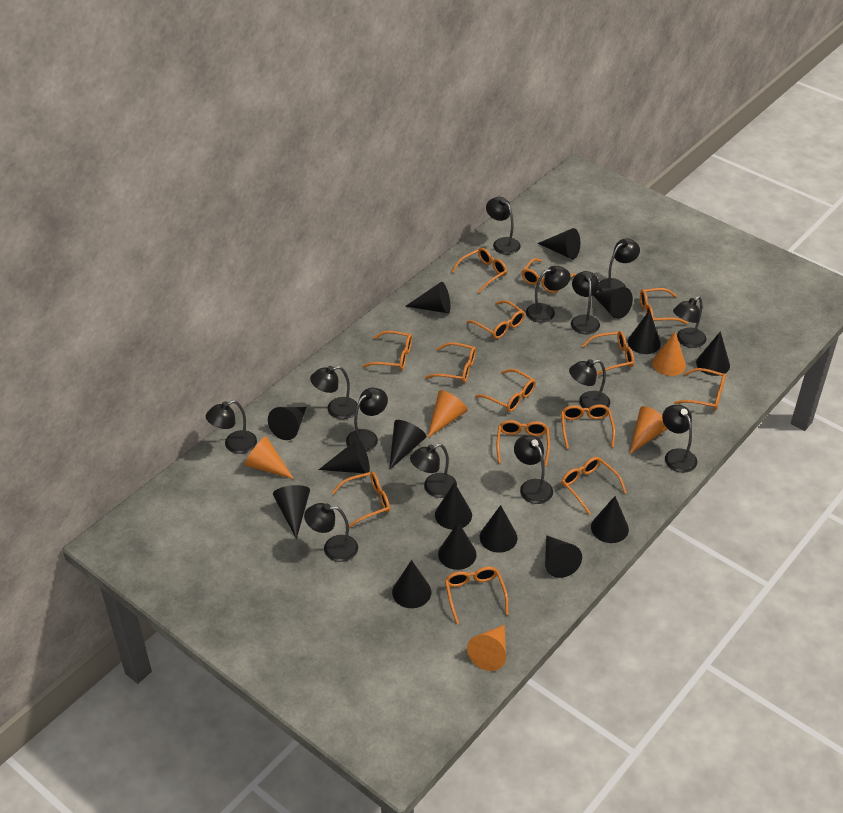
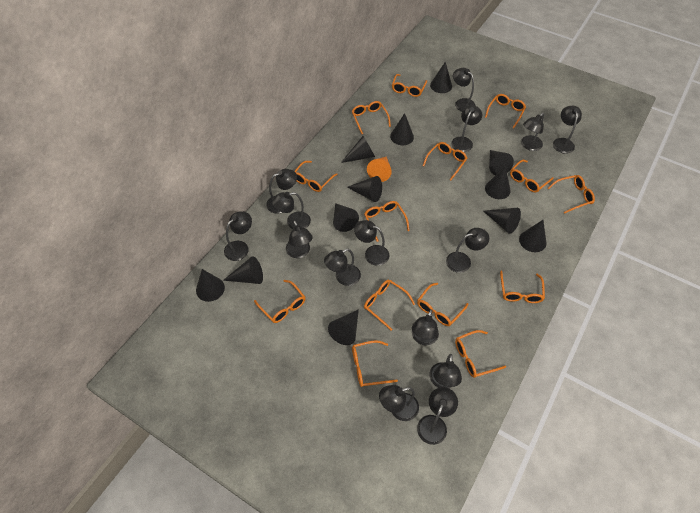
black cone: 15 -> 12
black lamp: 13 -> 15
orange cone: 5 -> 1

